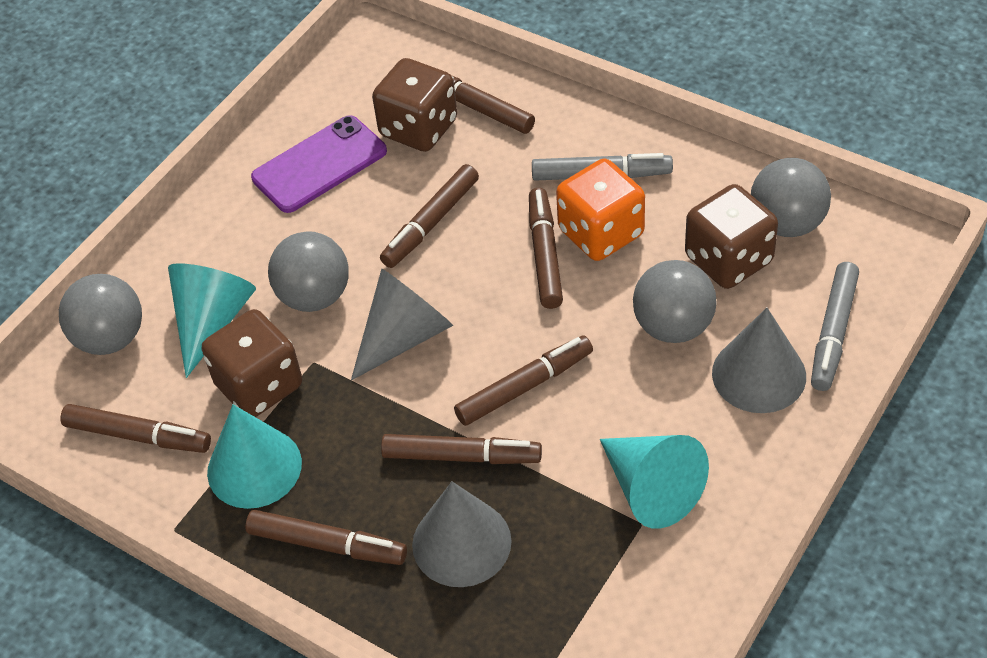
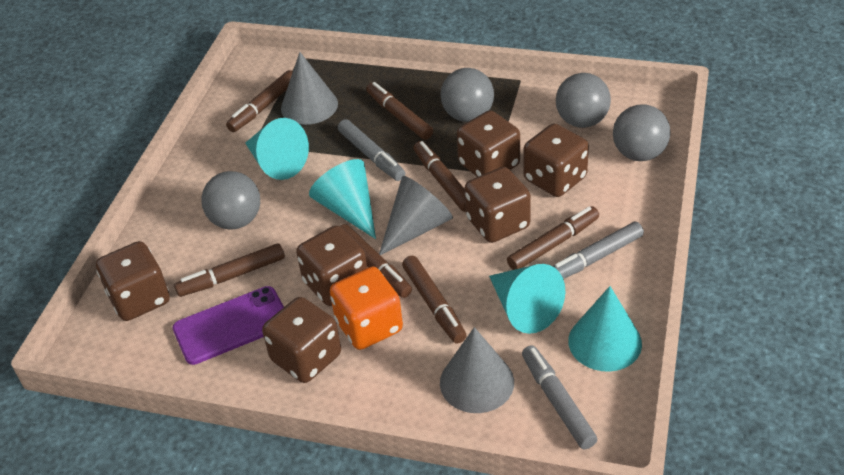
brown dice: 3 -> 6
grey marker: 2 -> 3
turquoise cone: 3 -> 4

